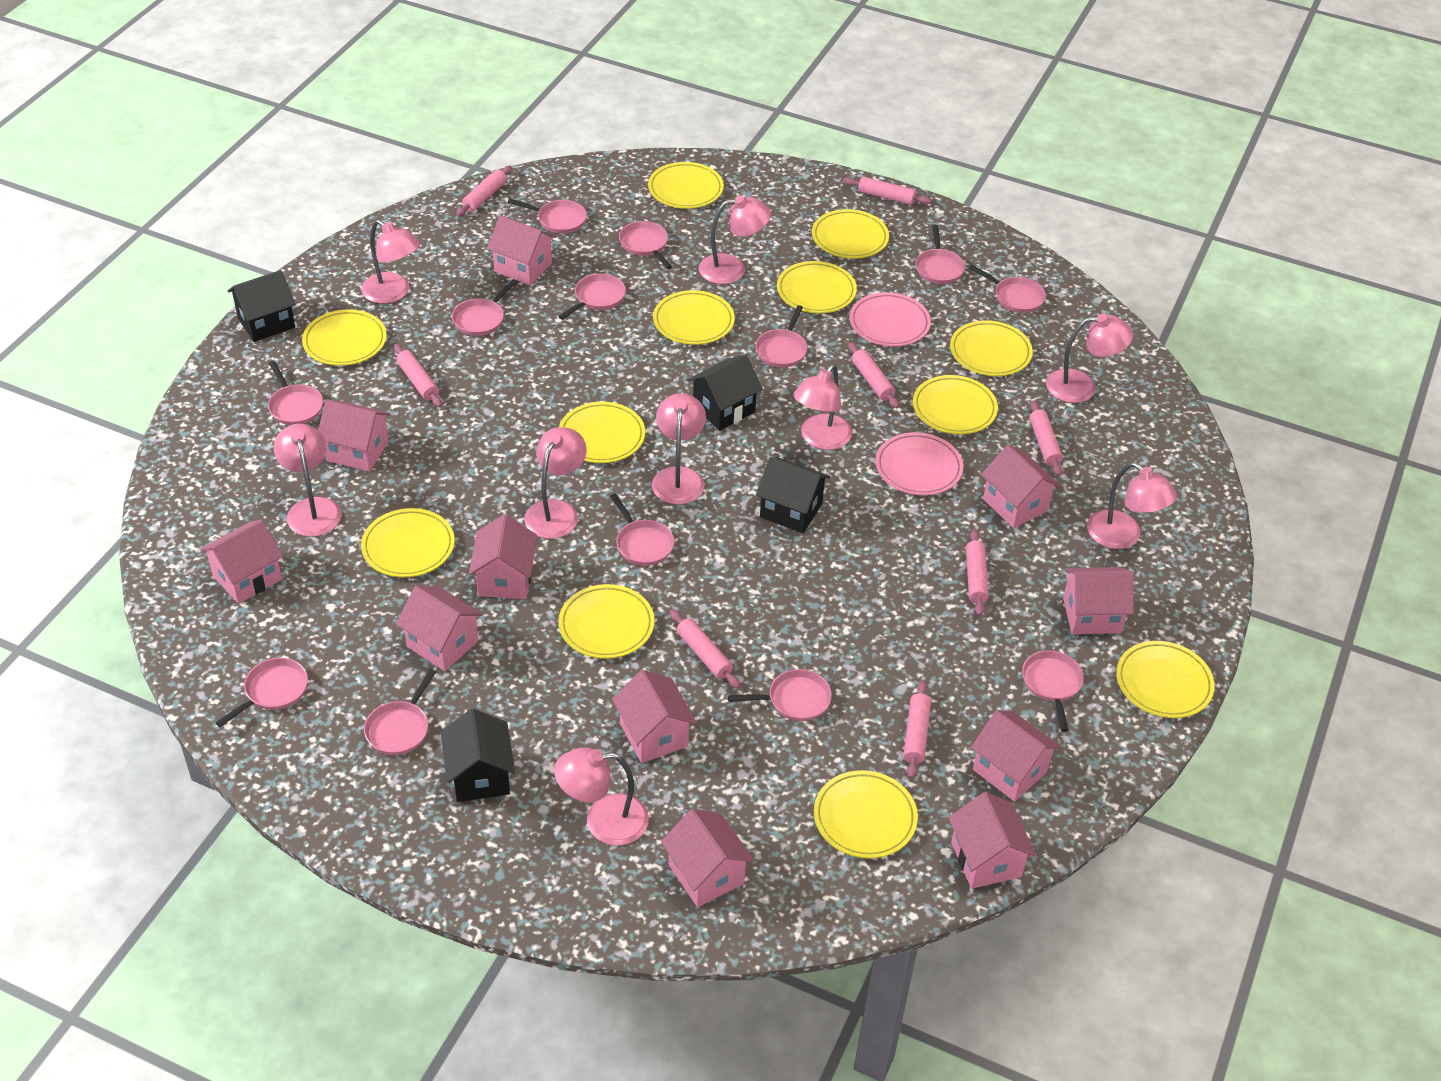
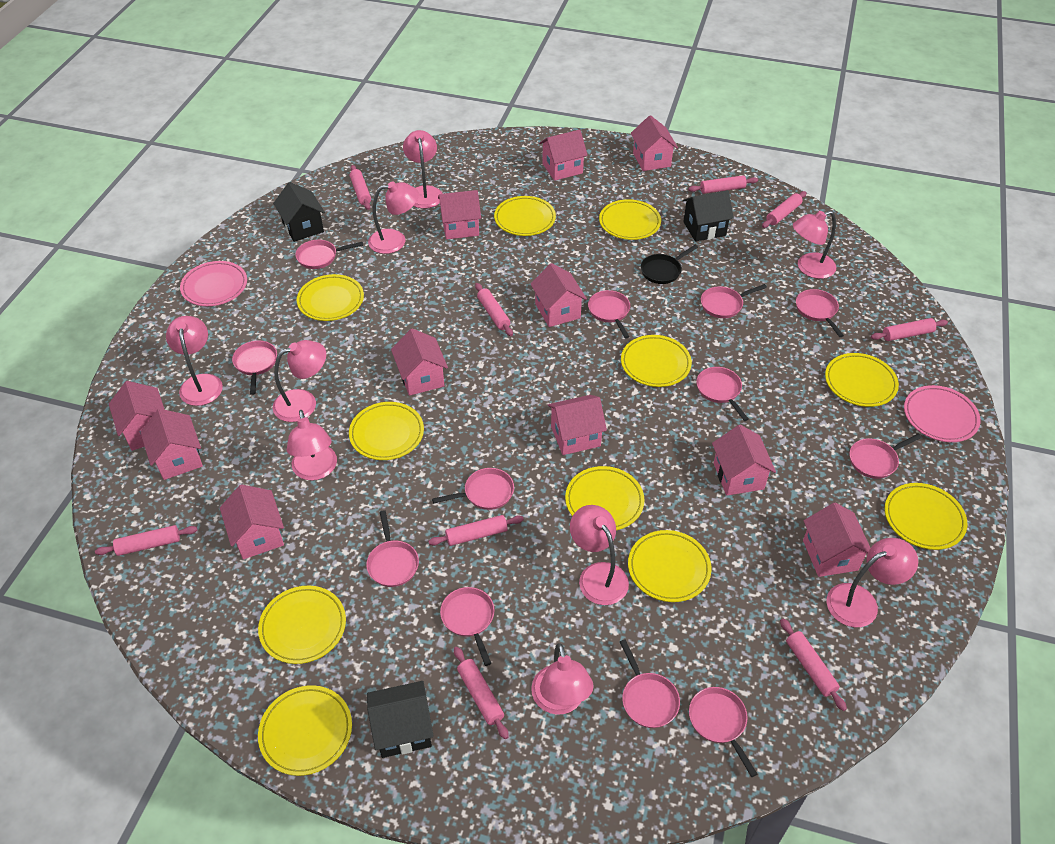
black house: 4 -> 3
black pan: 0 -> 1
pink pan: 13 -> 12
pink rolling pin: 8 -> 9
yellow plate: 12 -> 11

